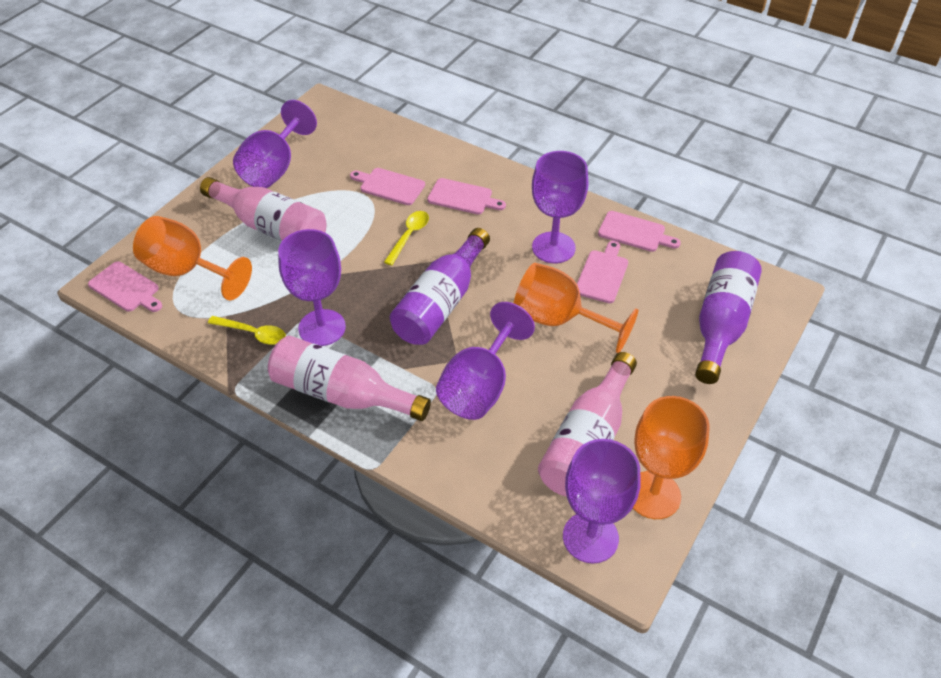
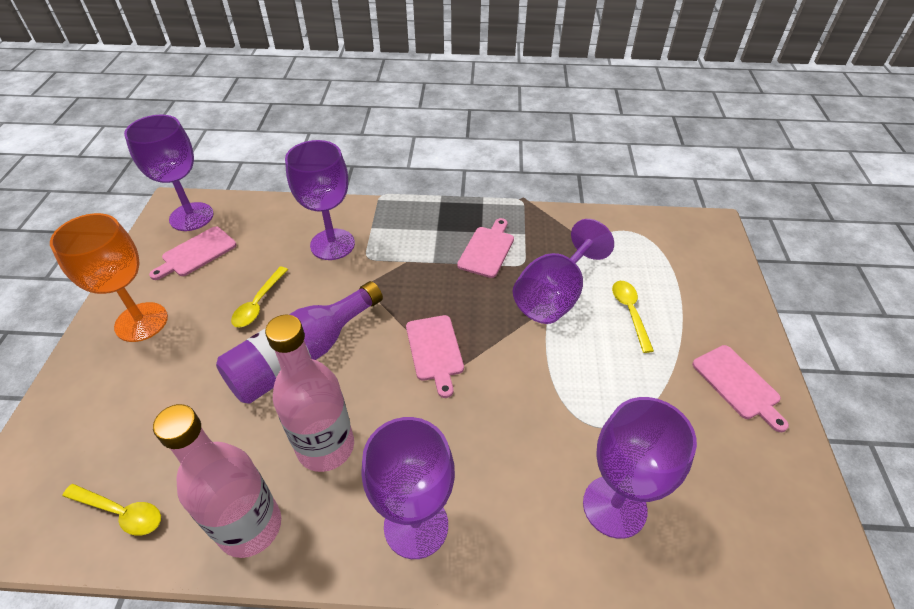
orange goblet: 3 -> 1
pink bottle: 3 -> 2
pink cutting board: 5 -> 4
purple bottle: 2 -> 1
yellow spoon: 2 -> 3

